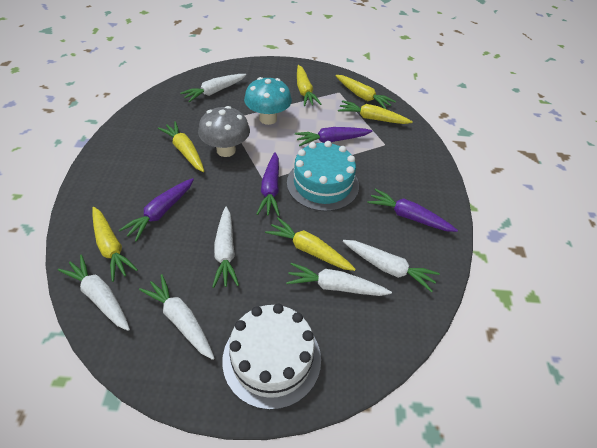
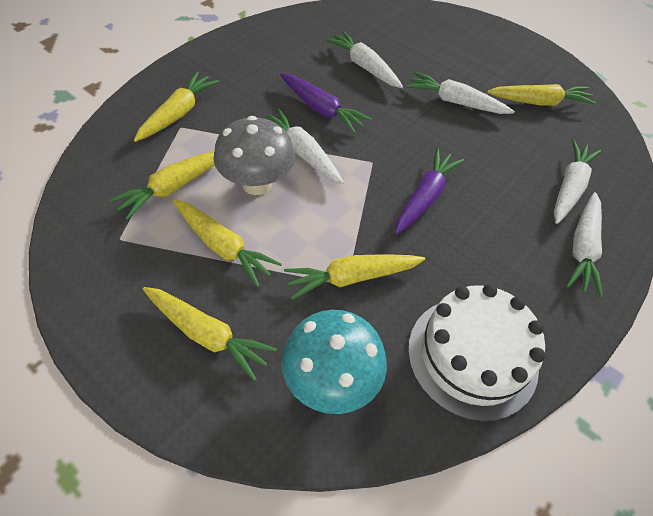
purple carrot: 4 -> 2
turquoise cake: 1 -> 0
white carrot: 6 -> 5

